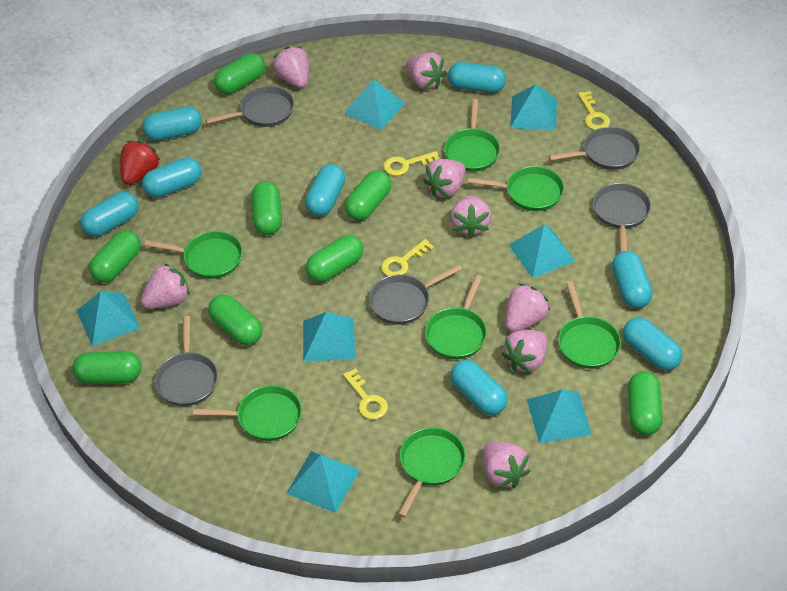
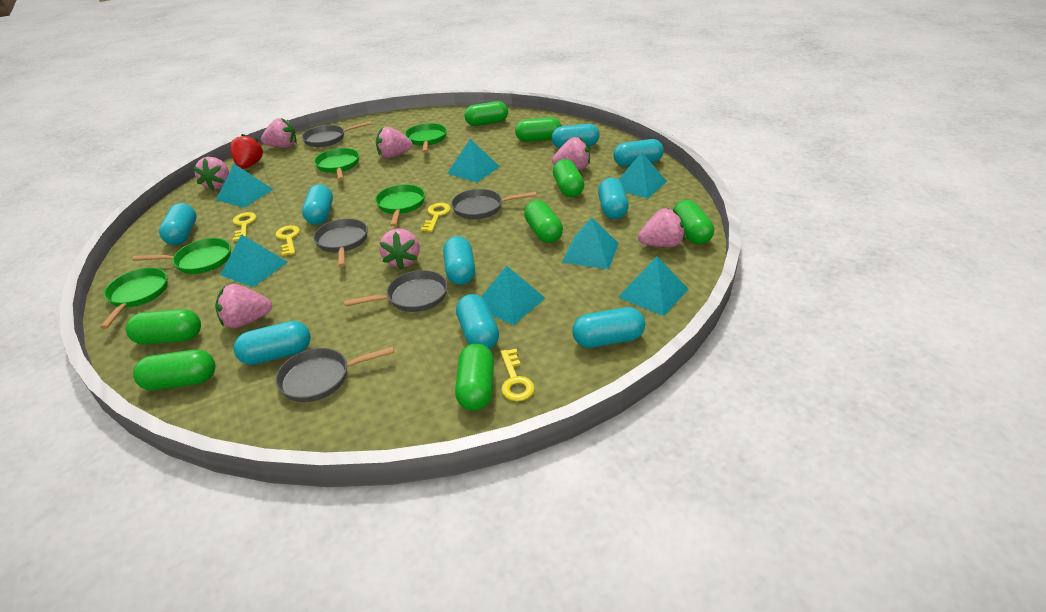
green pan: 7 -> 5
pink strawberry: 8 -> 7
turquoise capsule: 8 -> 9

